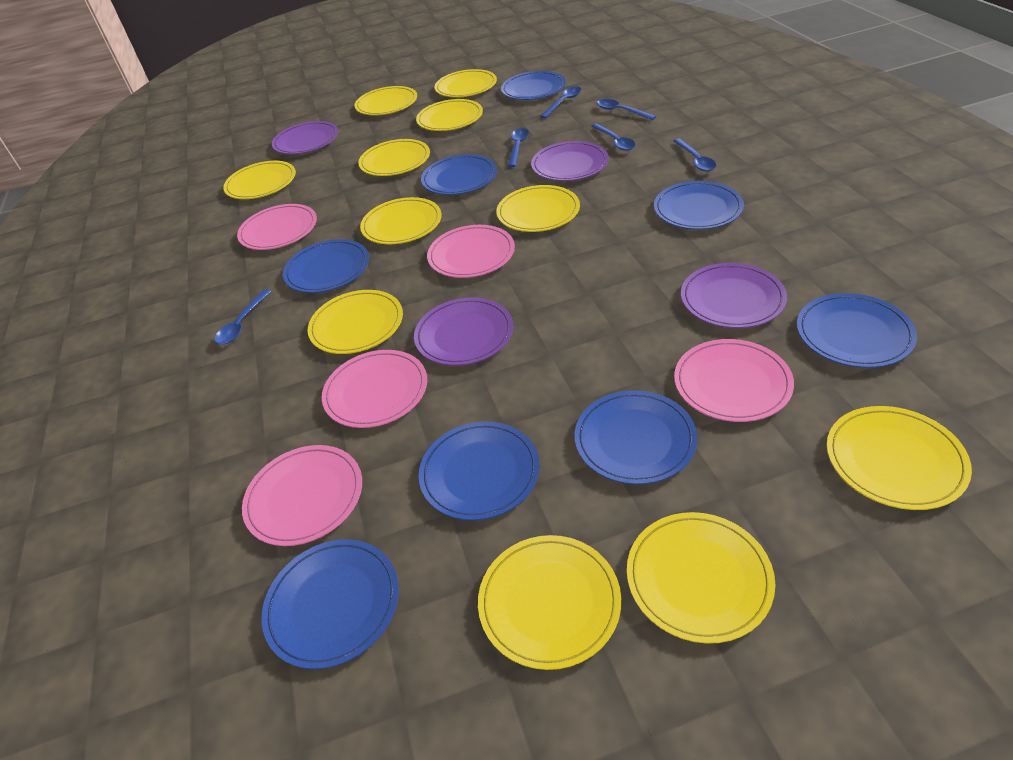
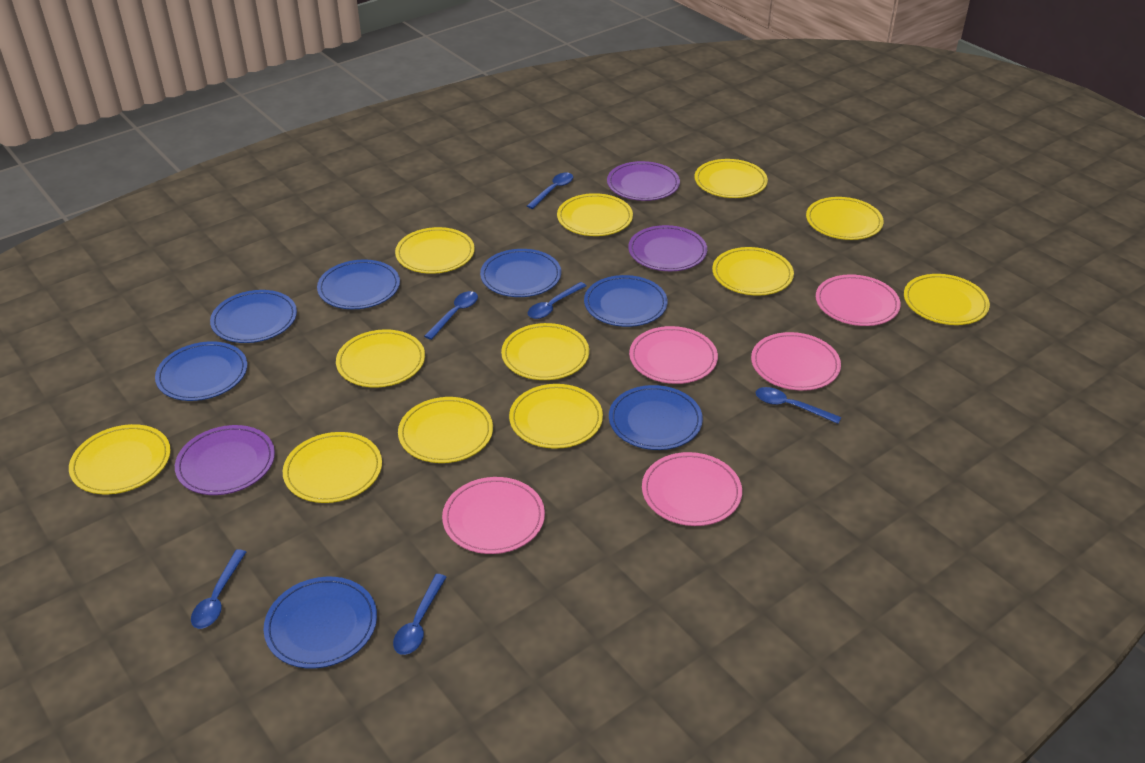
blue plate: 8 -> 7
purple plate: 4 -> 3
yellow plate: 11 -> 12

